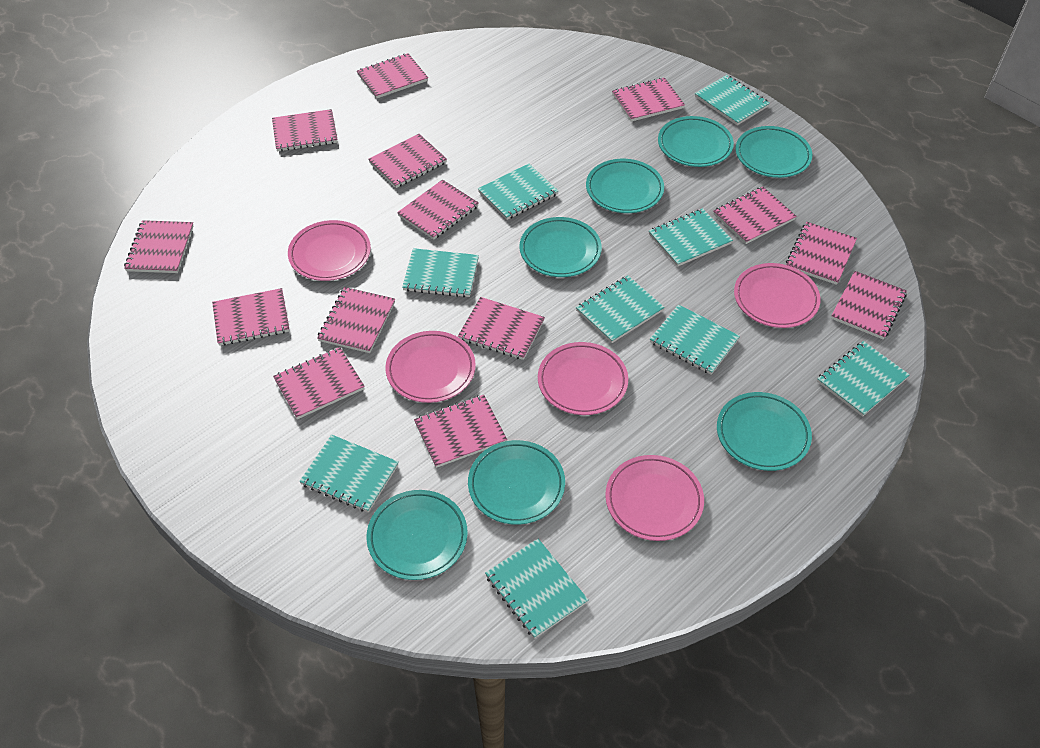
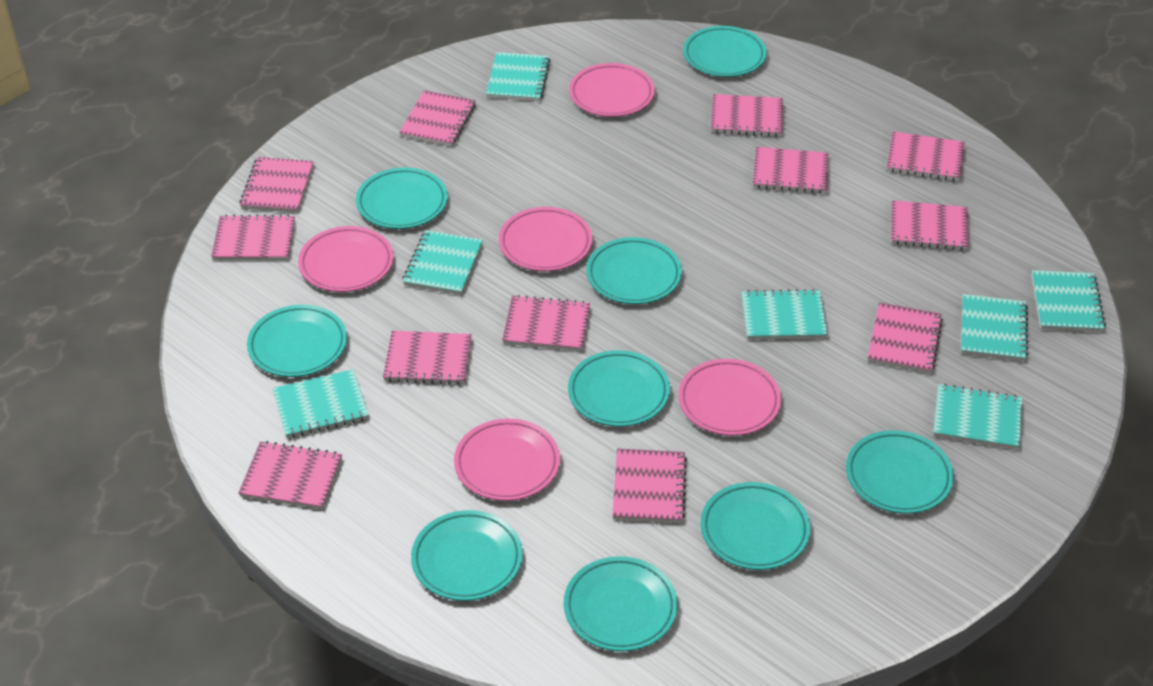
pink notebook: 14 -> 12
turquoise notebook: 9 -> 7
turquoise plate: 7 -> 9

